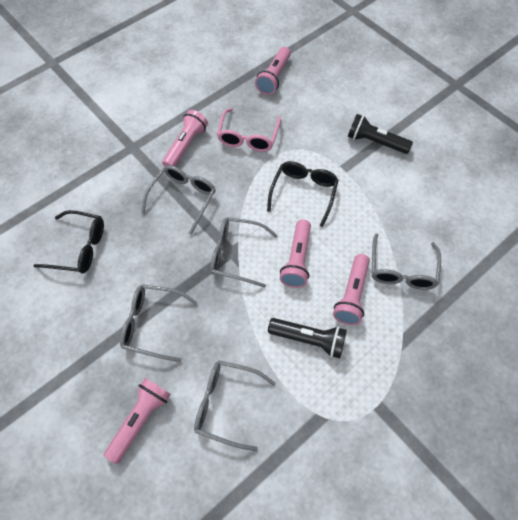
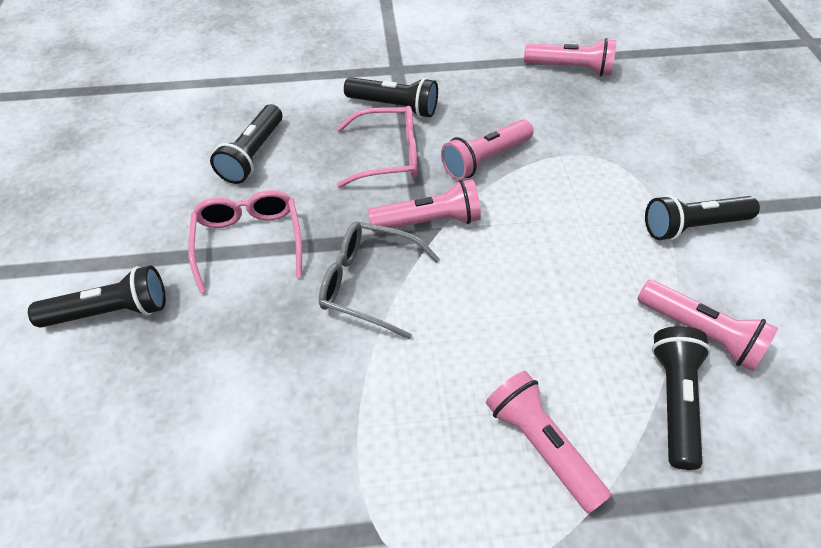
black flashlight: 2 -> 5
black glasses: 2 -> 0
grey glasses: 5 -> 1
pink glasses: 1 -> 2

